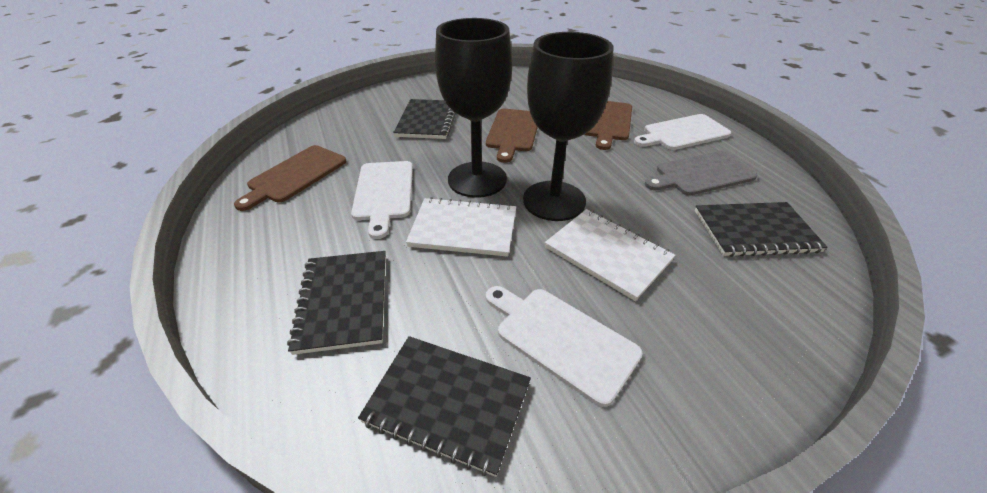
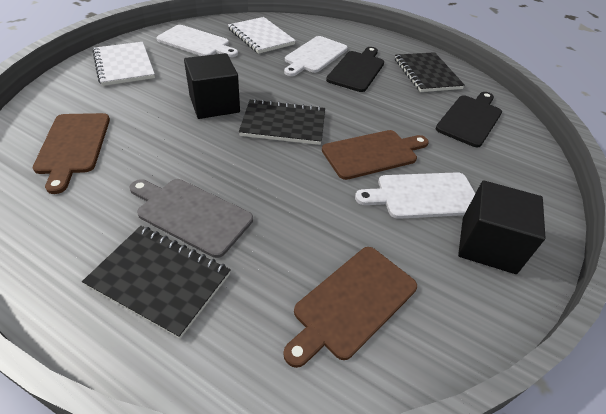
black cube: 0 -> 2
black cutting board: 0 -> 2
black goblet: 2 -> 0
black notebook: 4 -> 3

